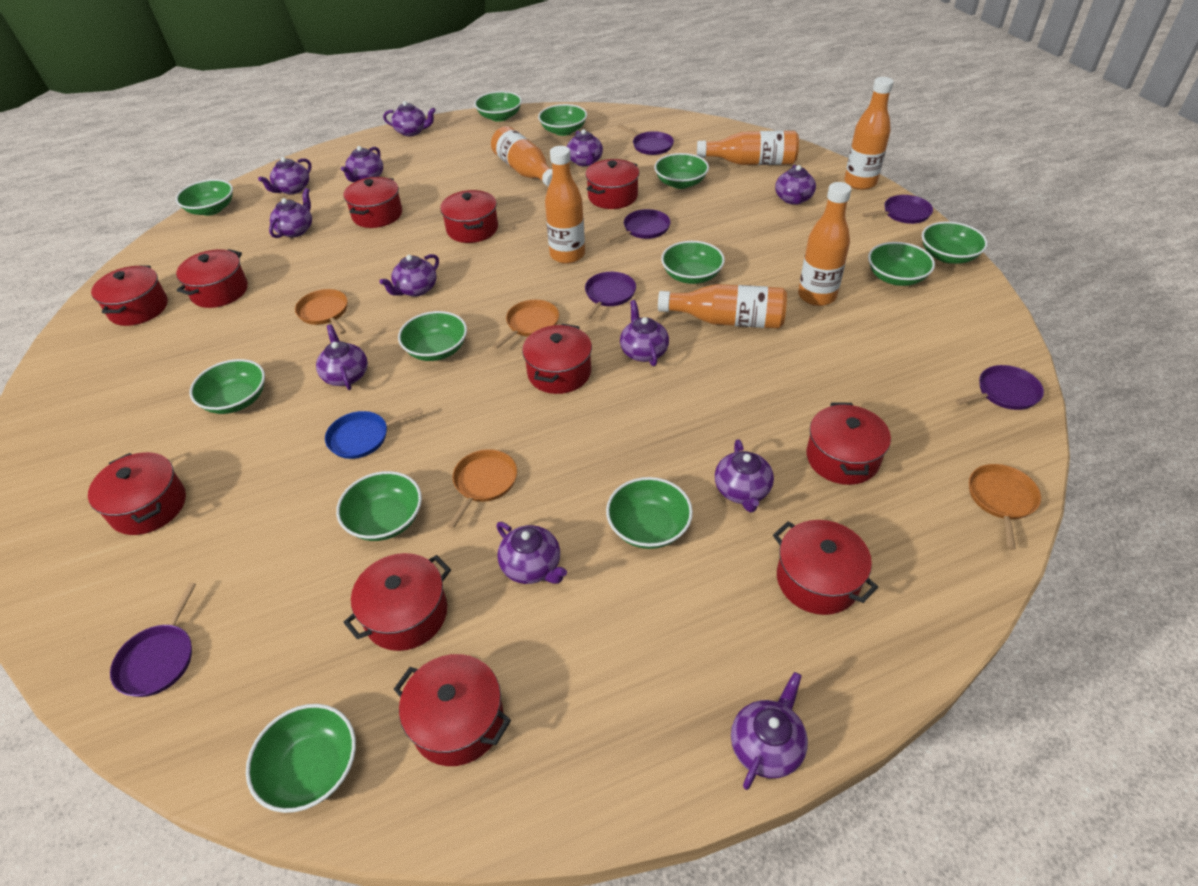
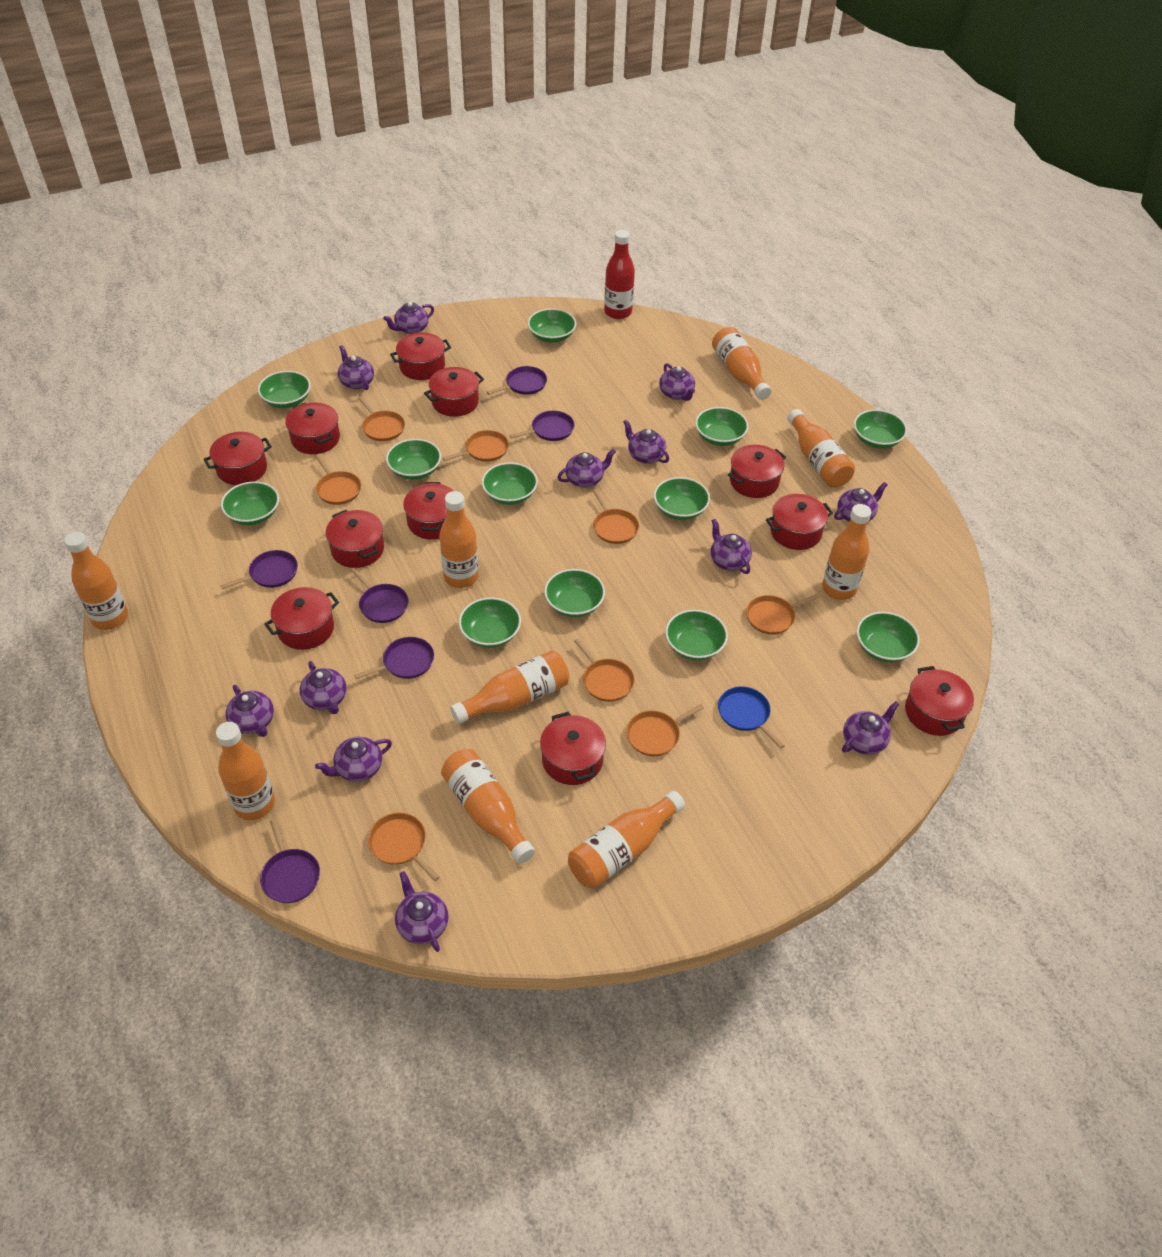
orange bottle: 6 -> 9
orange pan: 4 -> 8
red bottle: 0 -> 1

